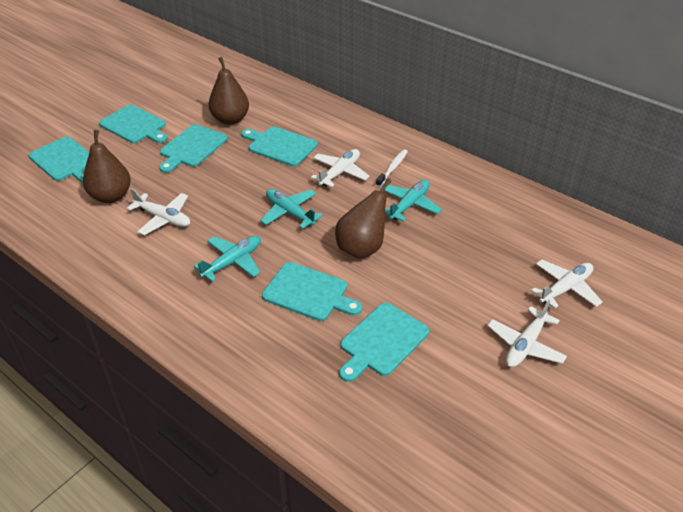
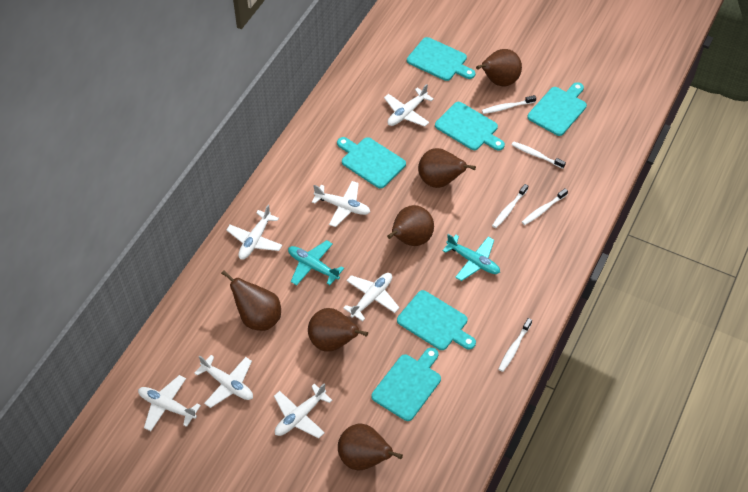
brown pear: 3 -> 6
turquoise plane: 3 -> 2
white plane: 4 -> 7
white toothbrush: 1 -> 5

